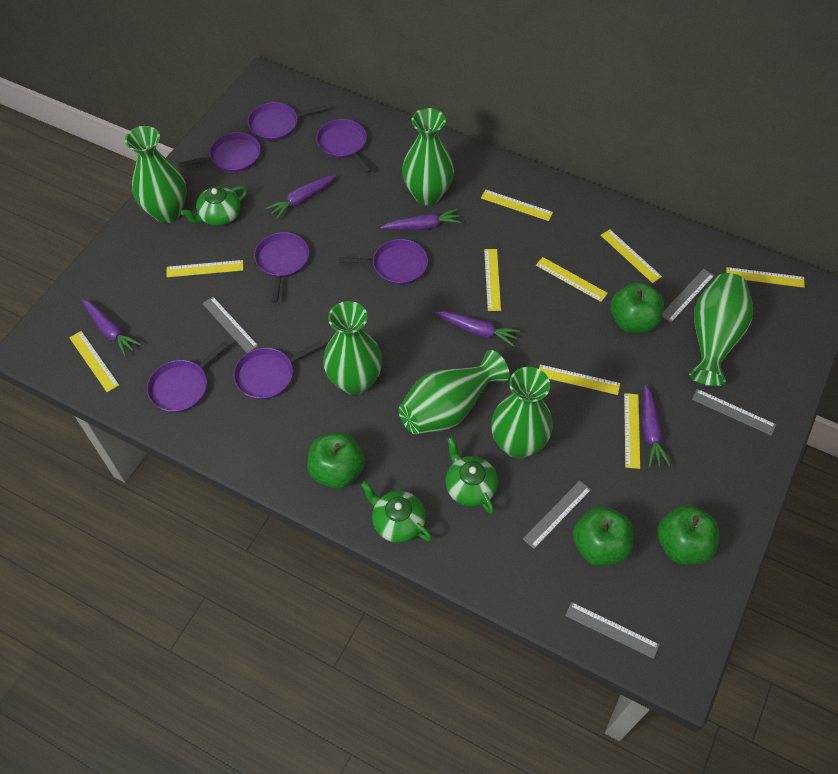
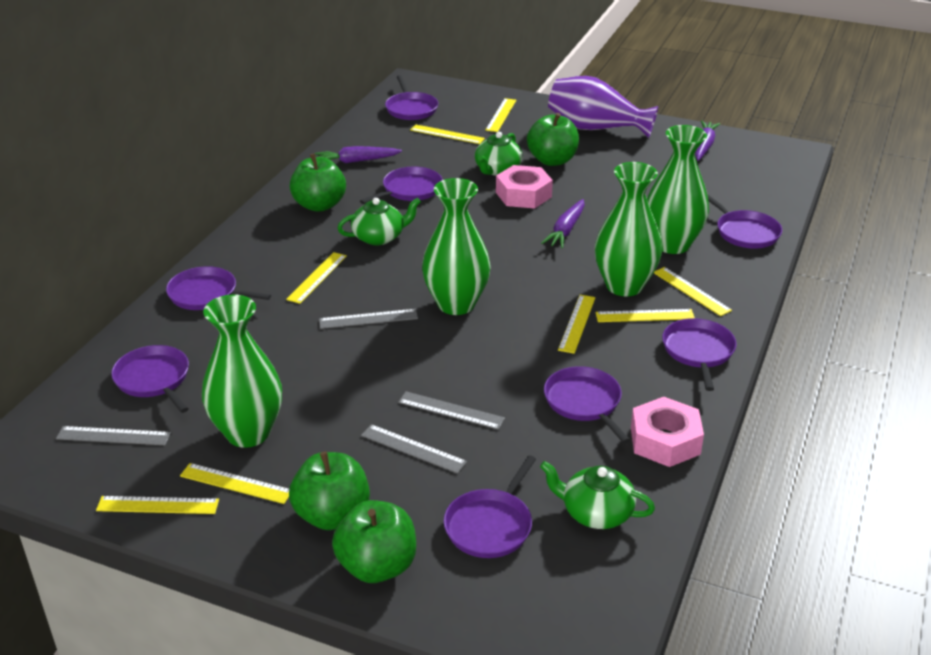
green vase: 6 -> 4
grey ruler: 5 -> 4
pink nut: 0 -> 2
purple carrot: 5 -> 3
purple pan: 7 -> 8
purple vase: 0 -> 1
yellow ruler: 9 -> 8

